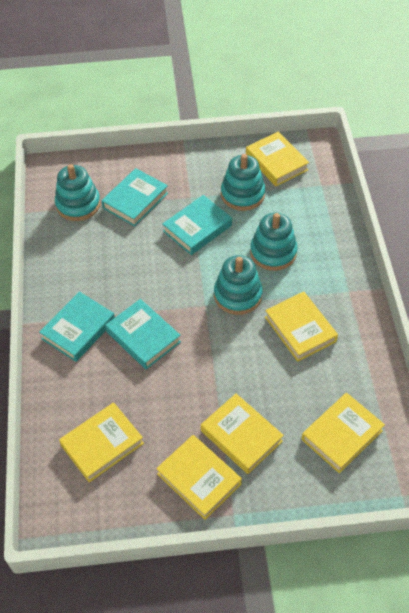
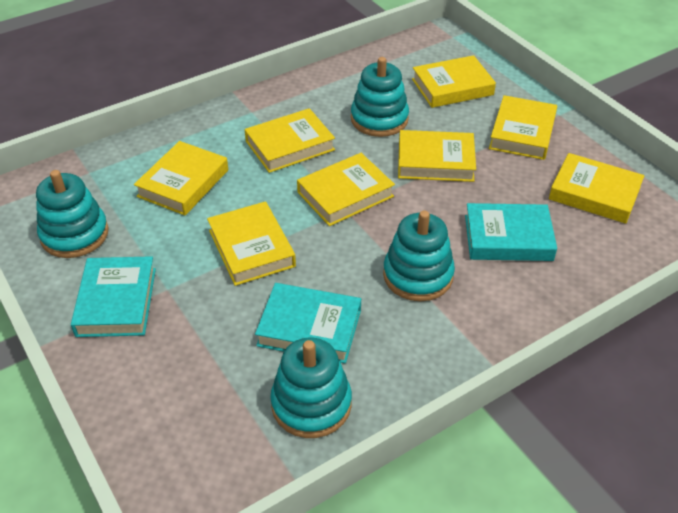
turquoise book: 4 -> 3
yellow book: 6 -> 8

